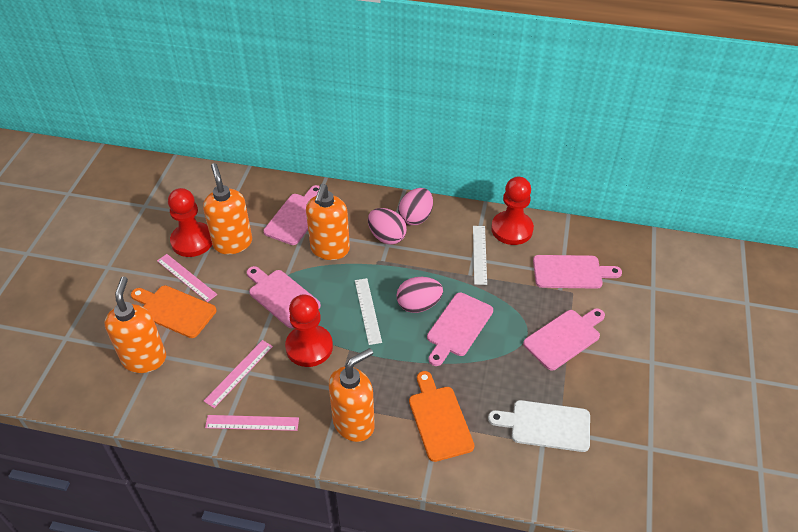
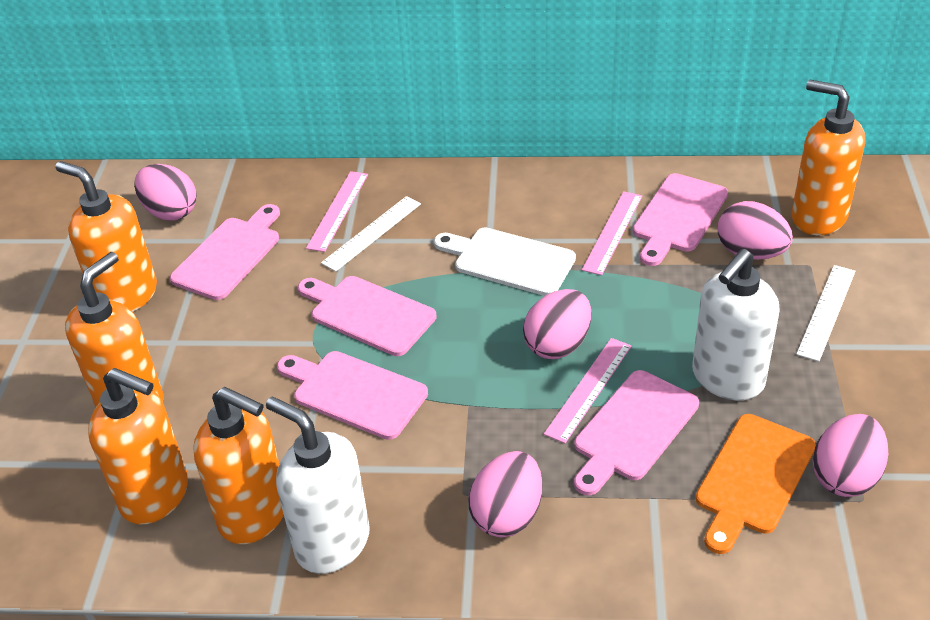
orange cutting board: 2 -> 1
orange soap dispenser: 4 -> 5
pink egg: 3 -> 5
red pawn: 3 -> 0
white soap dispenser: 0 -> 2

